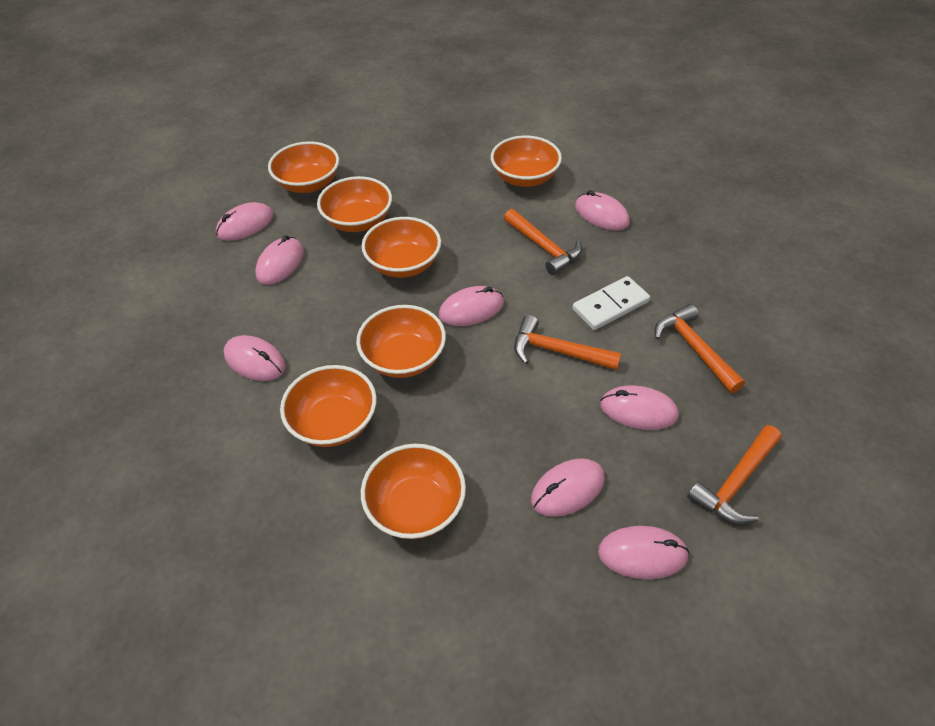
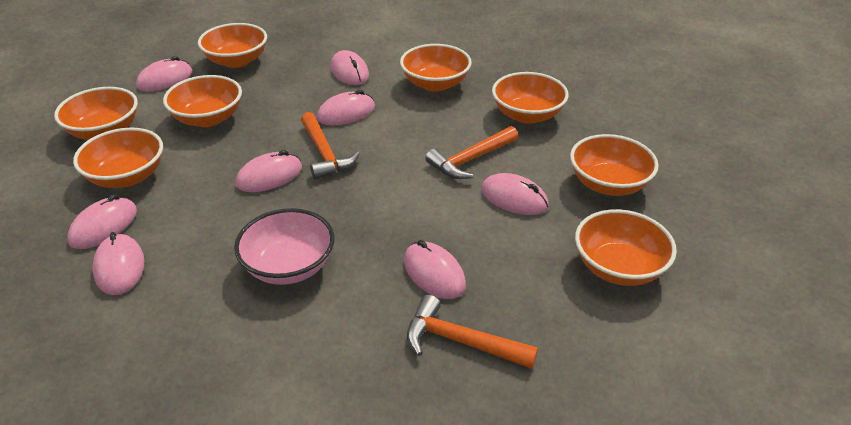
orange bowl: 7 -> 8
orange hammer: 4 -> 3
pink bowl: 0 -> 1
white domino: 1 -> 0

